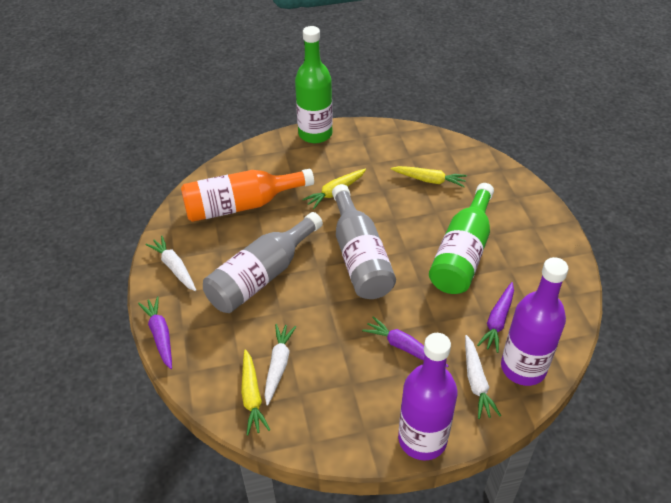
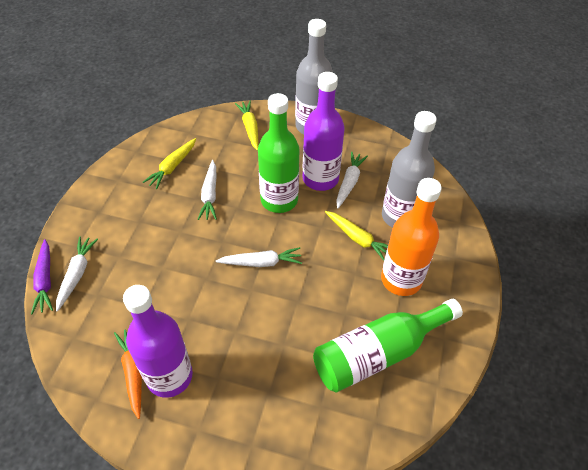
orange carrot: 0 -> 1
purple carrot: 3 -> 1
white carrot: 3 -> 4

